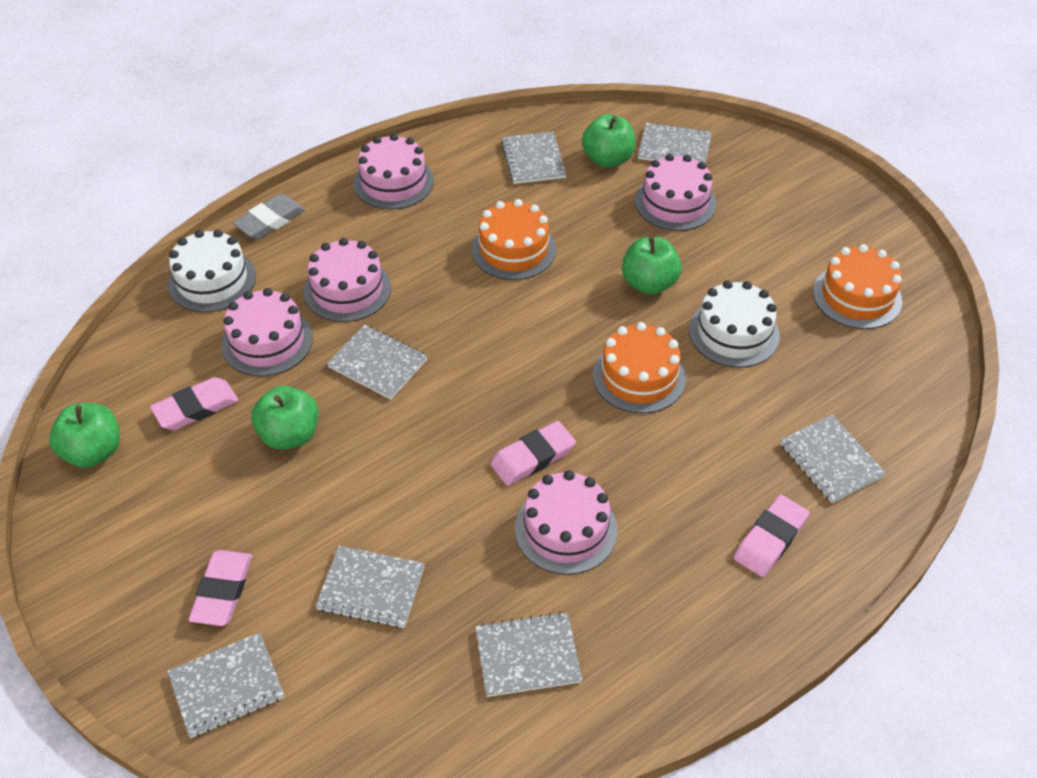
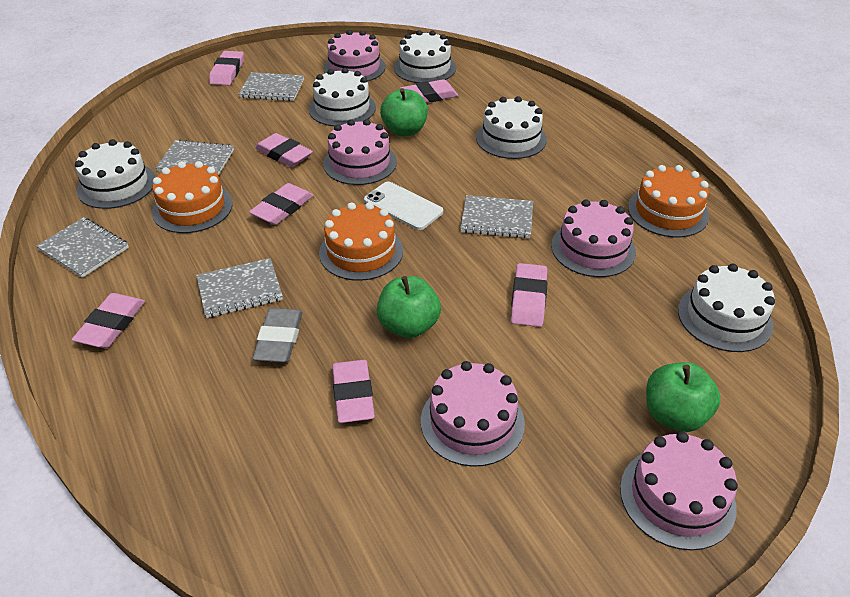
green apple: 4 -> 3
grey notebook: 7 -> 5
pink eraser: 4 -> 7
white cake: 2 -> 5
white phone: 0 -> 1

